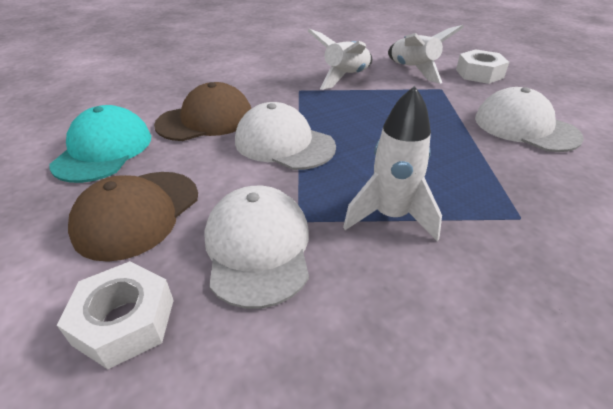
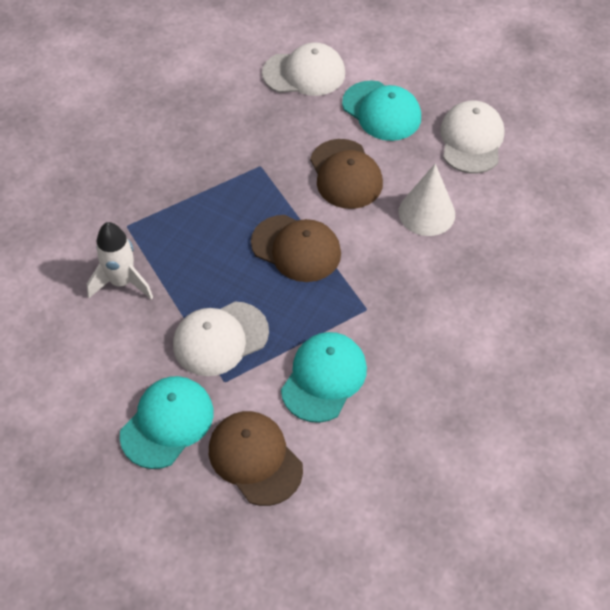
brown cap: 2 -> 3
turquoise cap: 1 -> 3
white cone: 0 -> 1
white nut: 2 -> 0
white rocket: 3 -> 1

